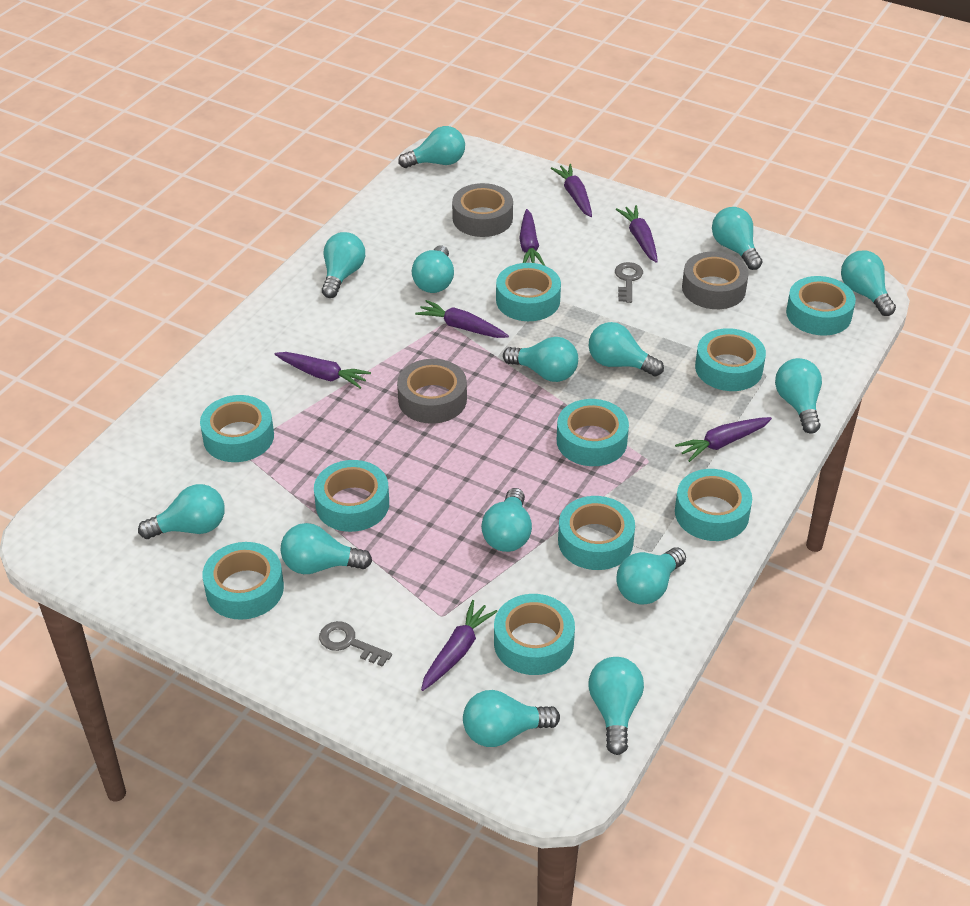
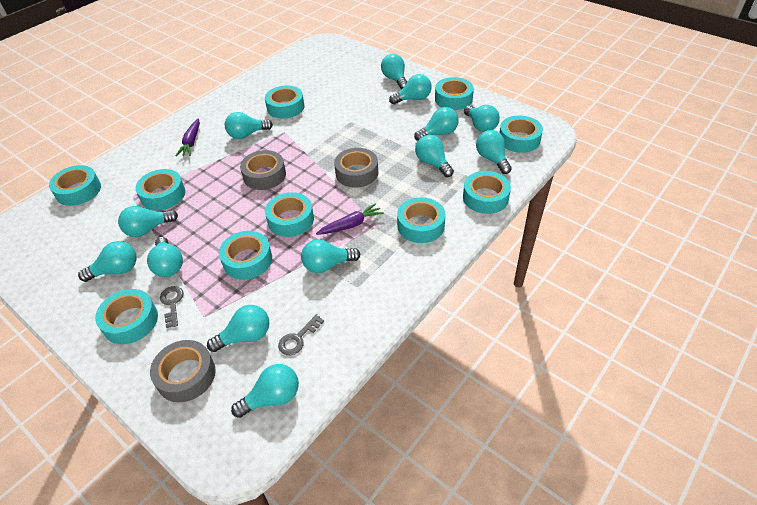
purple carrot: 7 -> 2
turquoise light bulb: 14 -> 13

